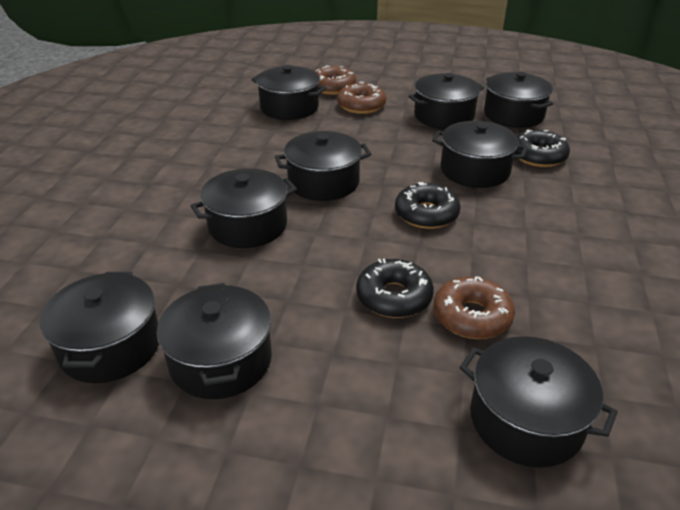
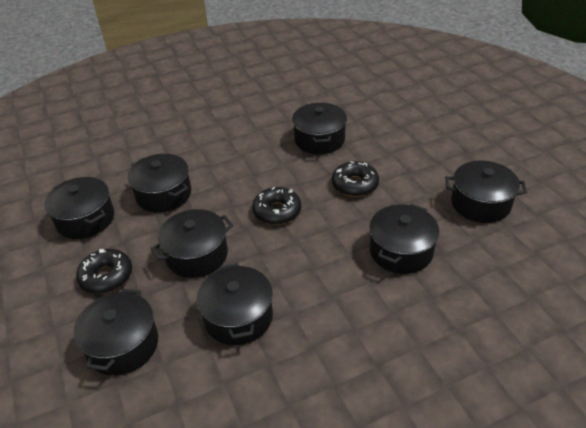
black pot: 9 -> 8
brown donut: 3 -> 0

